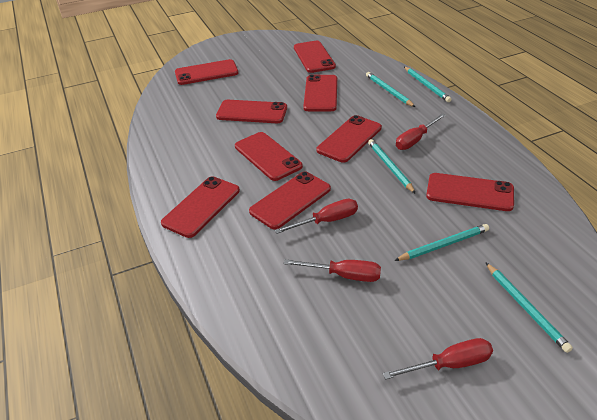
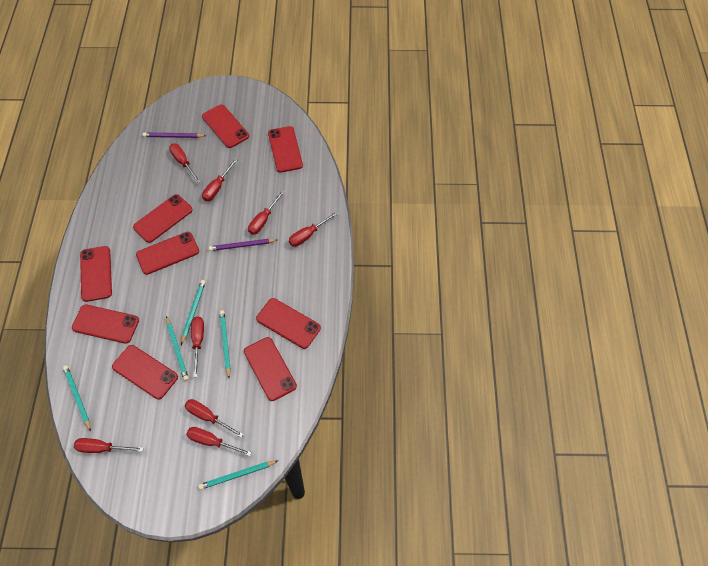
purple pencil: 0 -> 2
red screwdriver: 4 -> 8

